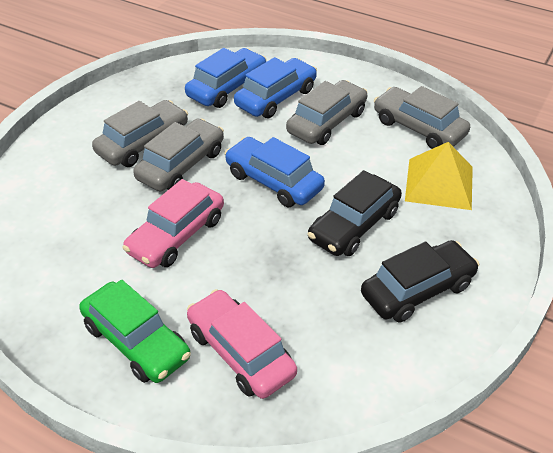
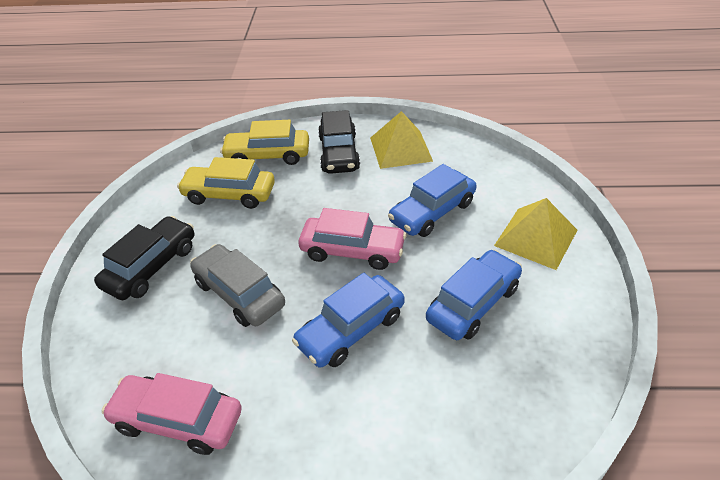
green car: 1 -> 0
grey car: 4 -> 1
yellow car: 0 -> 2
yellow pyramid: 1 -> 2

